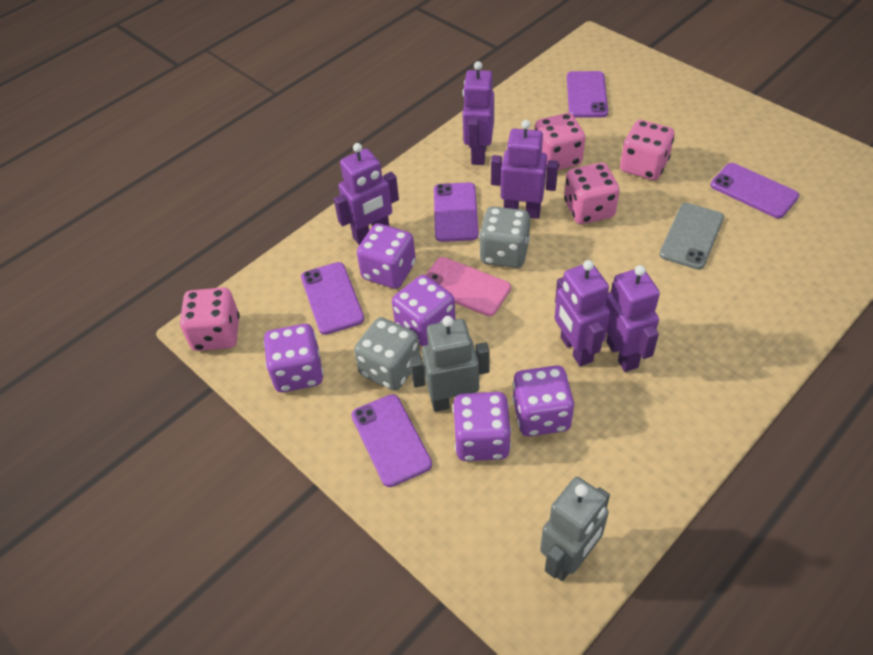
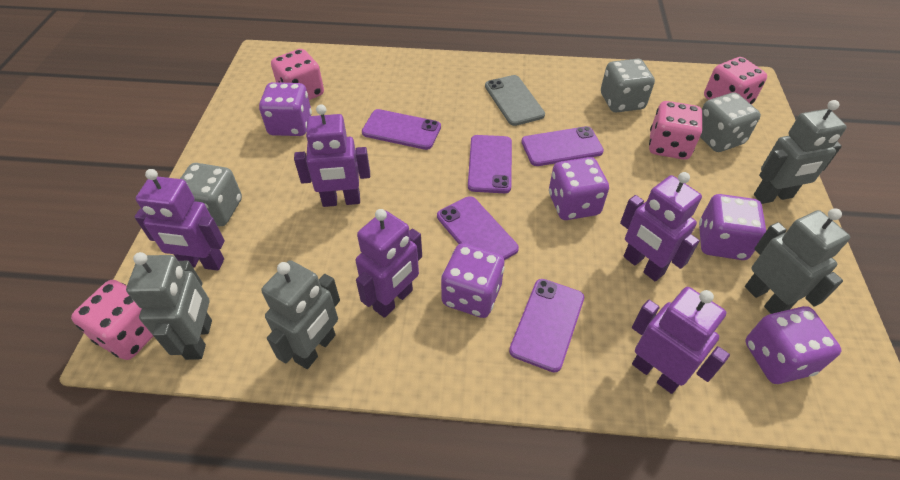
grey dice: 2 -> 3
grey robot: 2 -> 4
pink phone: 1 -> 0

